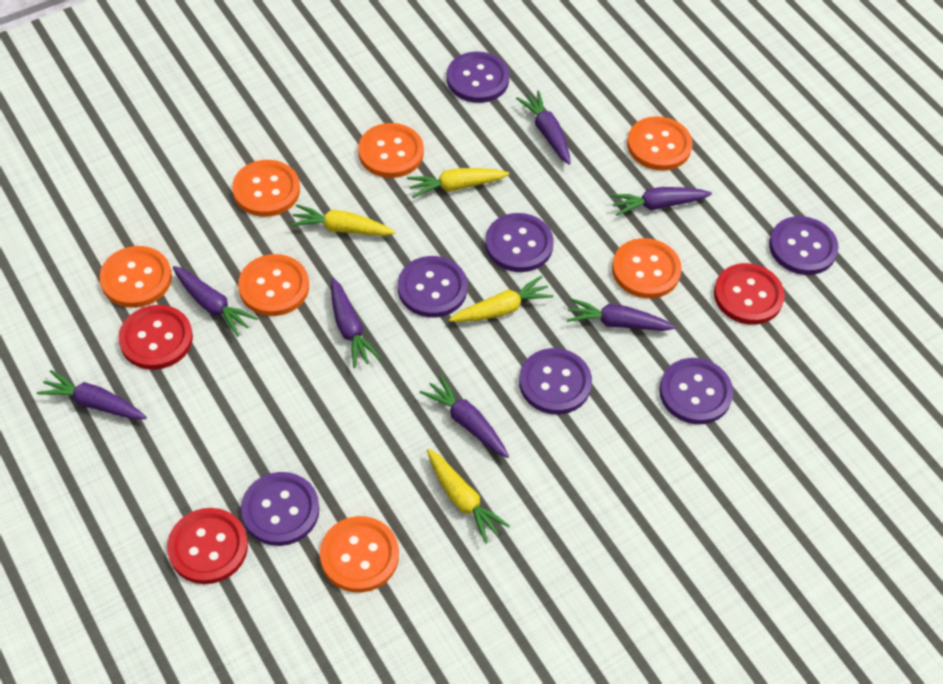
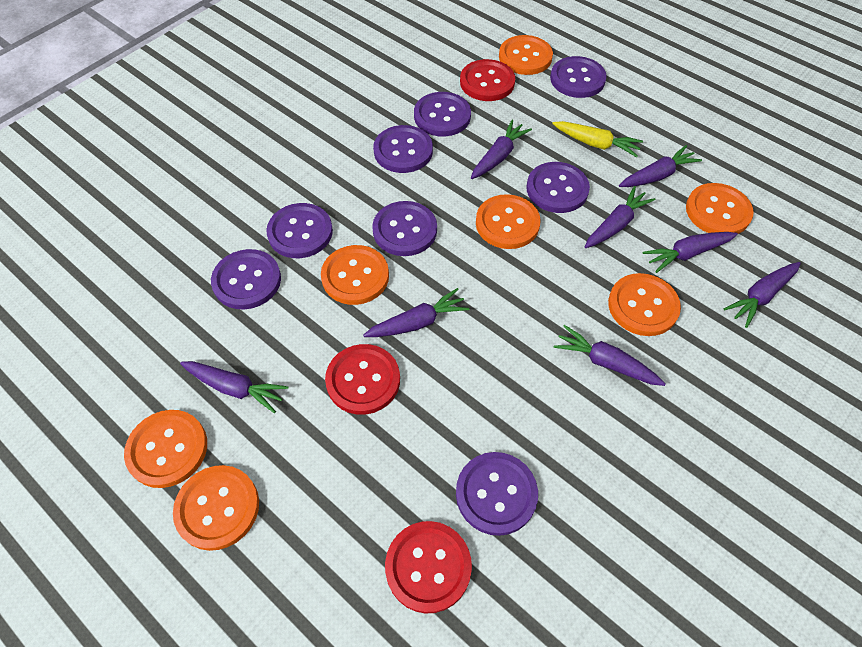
purple button: 7 -> 8
purple carrot: 7 -> 8
yellow carrot: 4 -> 1

